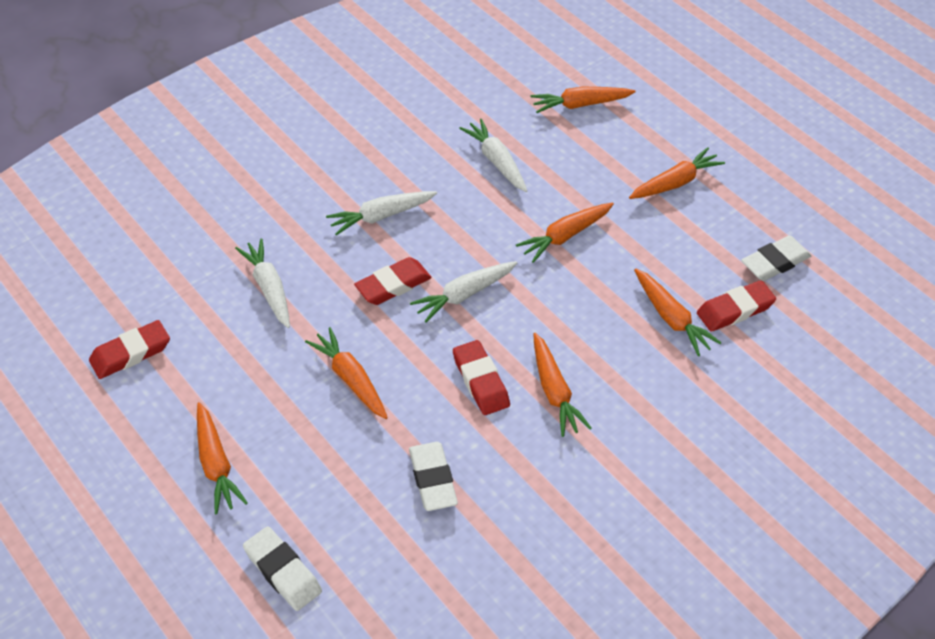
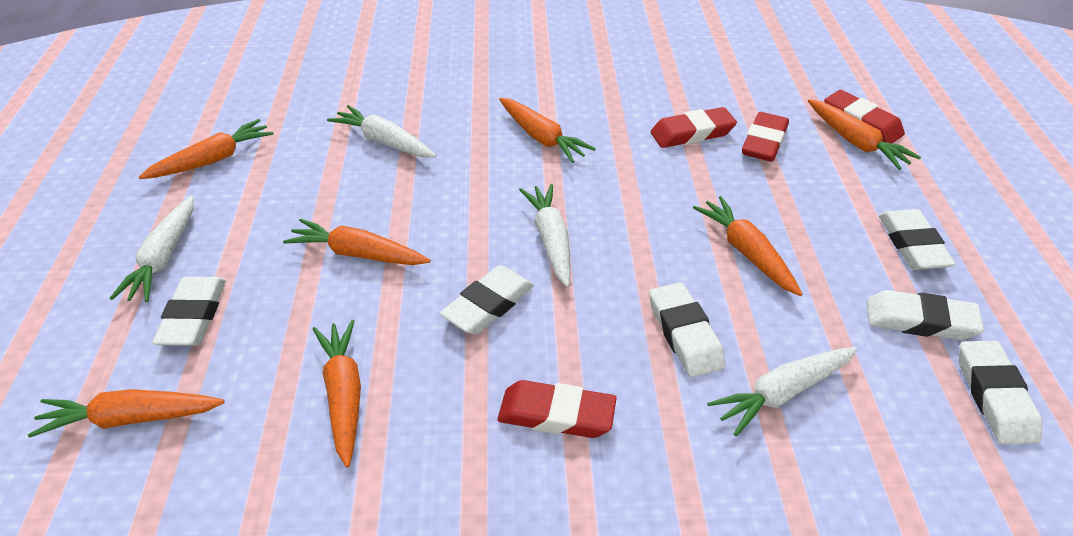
white eraser: 3 -> 6

